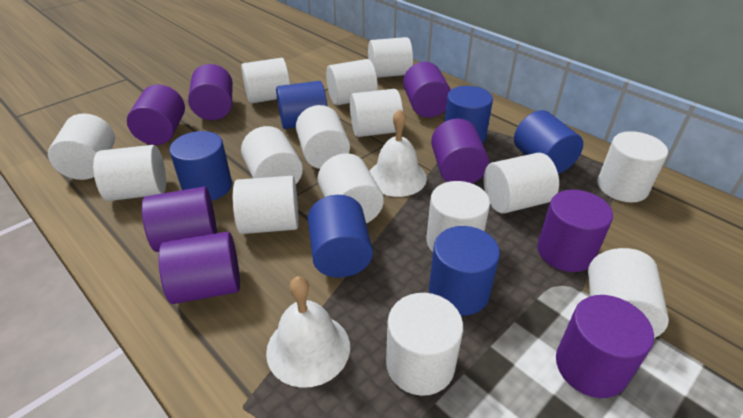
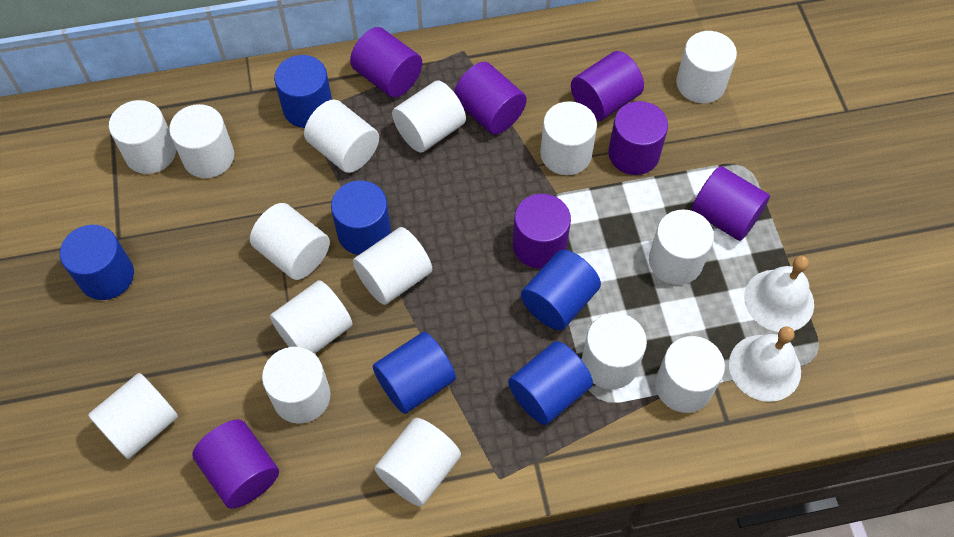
purple cylinder: 8 -> 7

